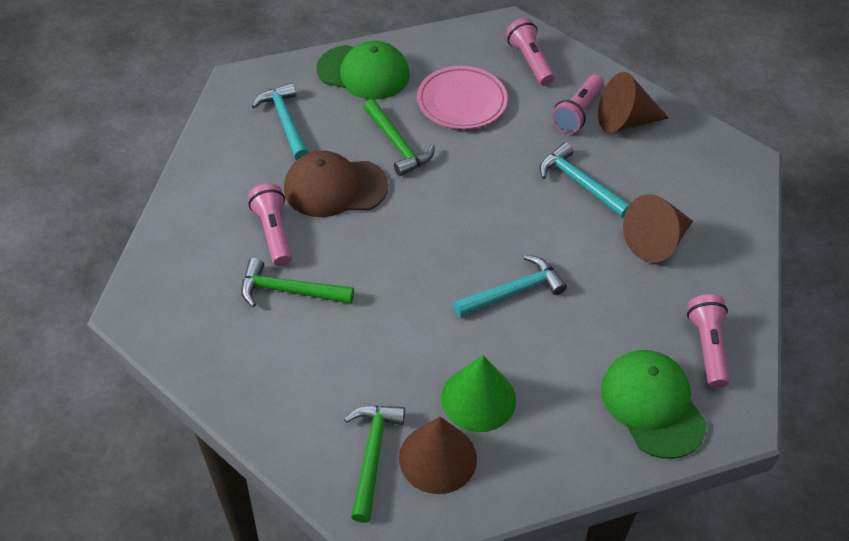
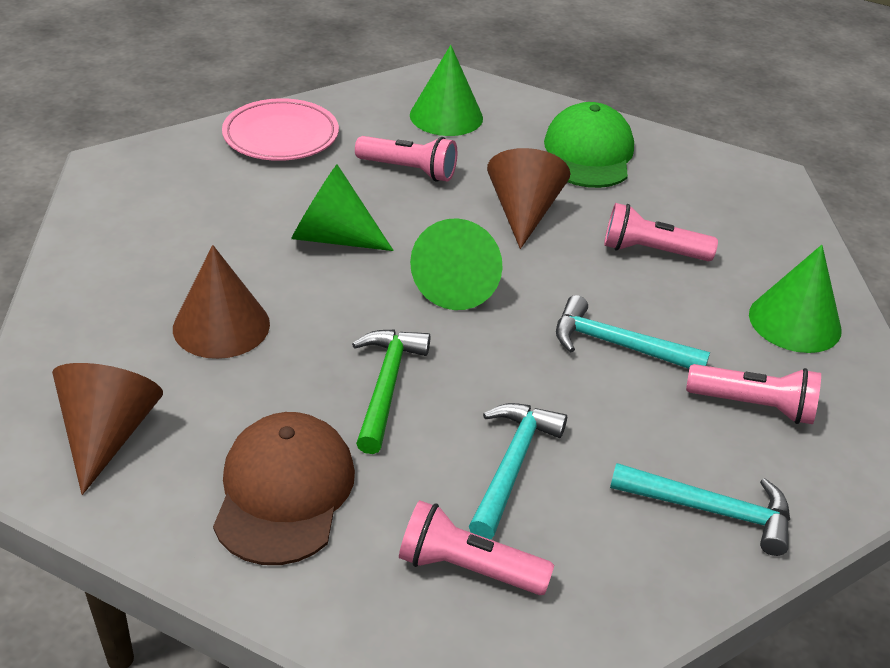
green cap: 2 -> 1
green cone: 1 -> 4
green hammer: 3 -> 1

